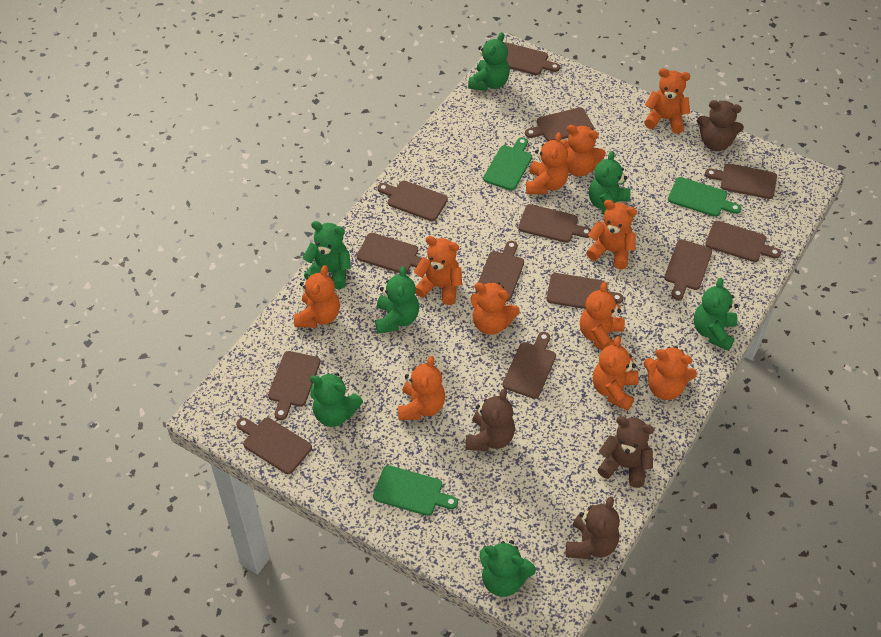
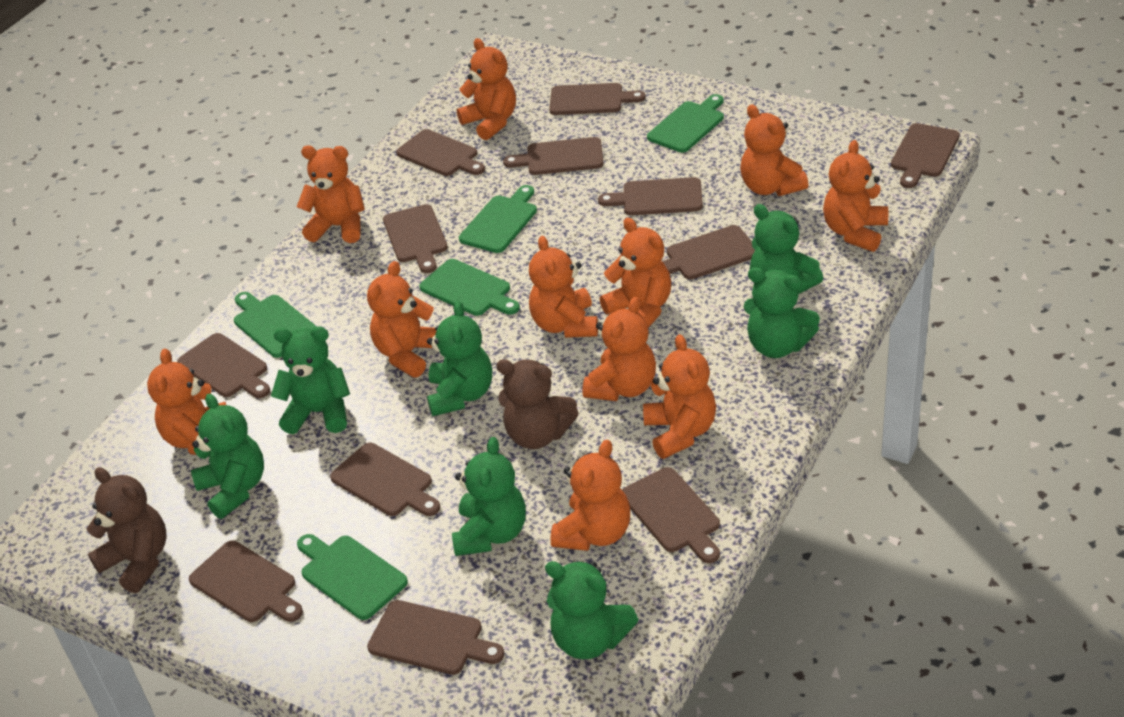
brown cutting board: 13 -> 12
brown teddy bear: 4 -> 2
green cutting board: 3 -> 5

